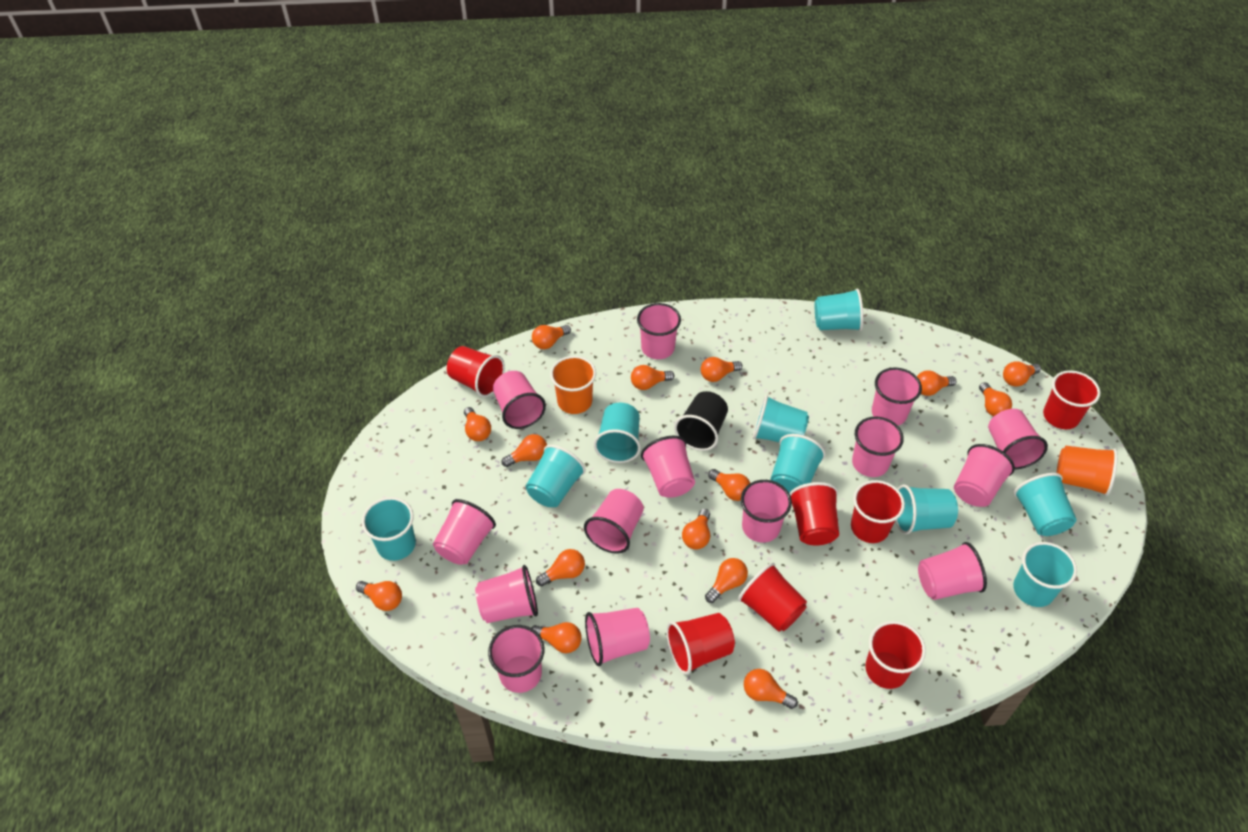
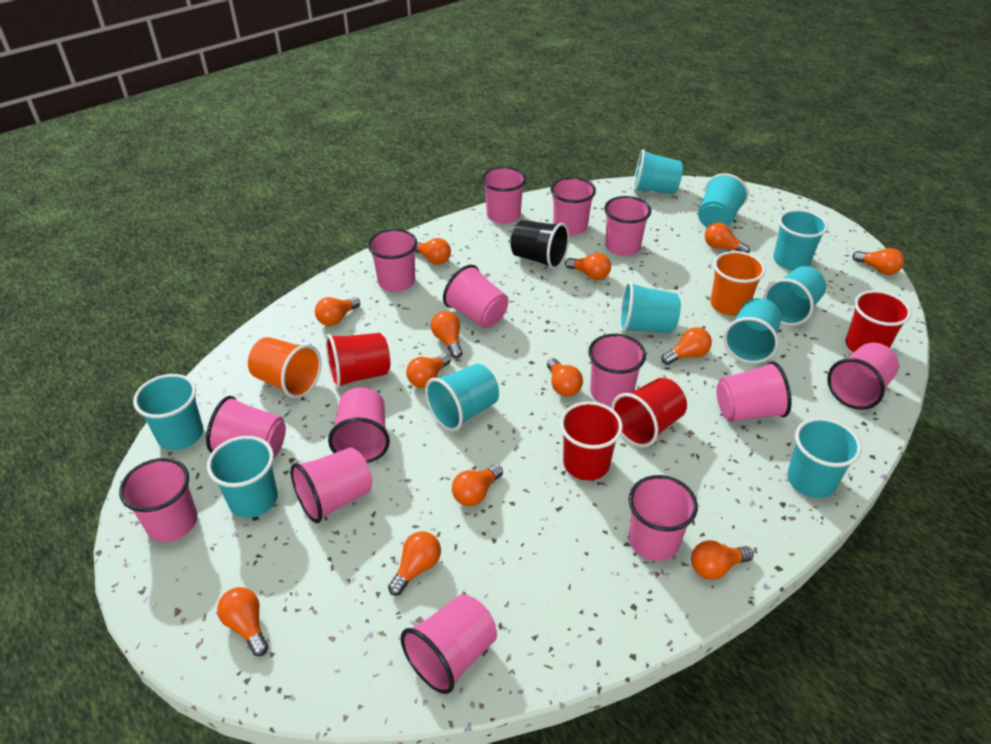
orange light bulb: 15 -> 13
red cup: 7 -> 4
turquoise cup: 9 -> 10

